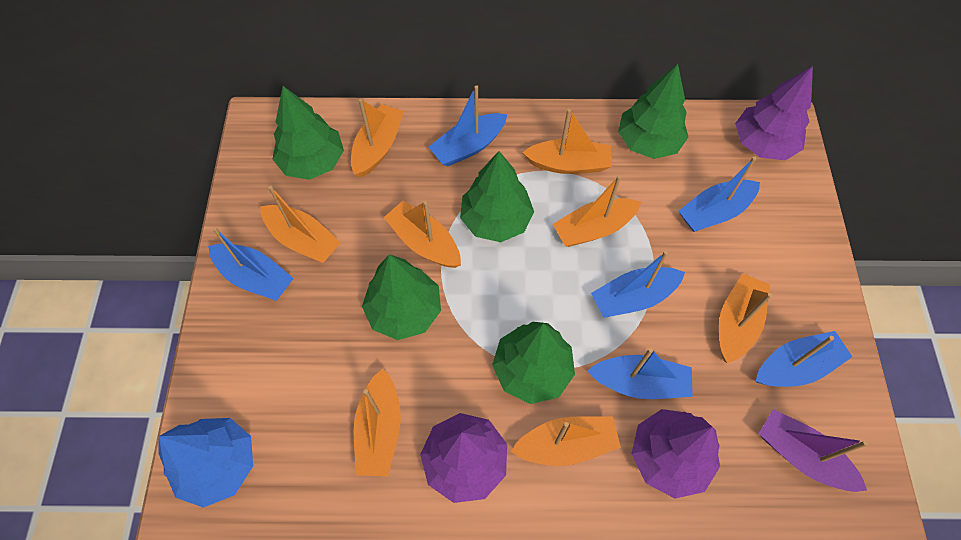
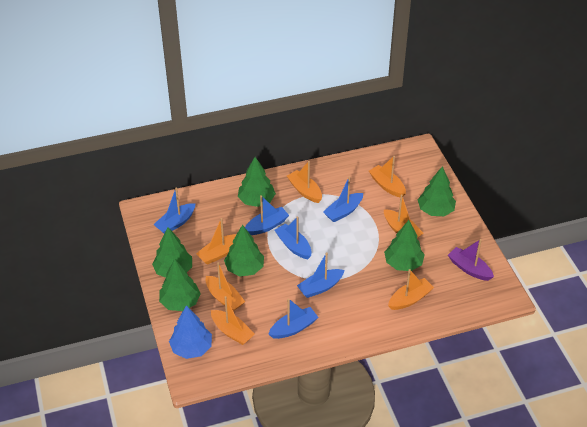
green tree: 5 -> 6
orange boat: 8 -> 7
purple tree: 3 -> 0

